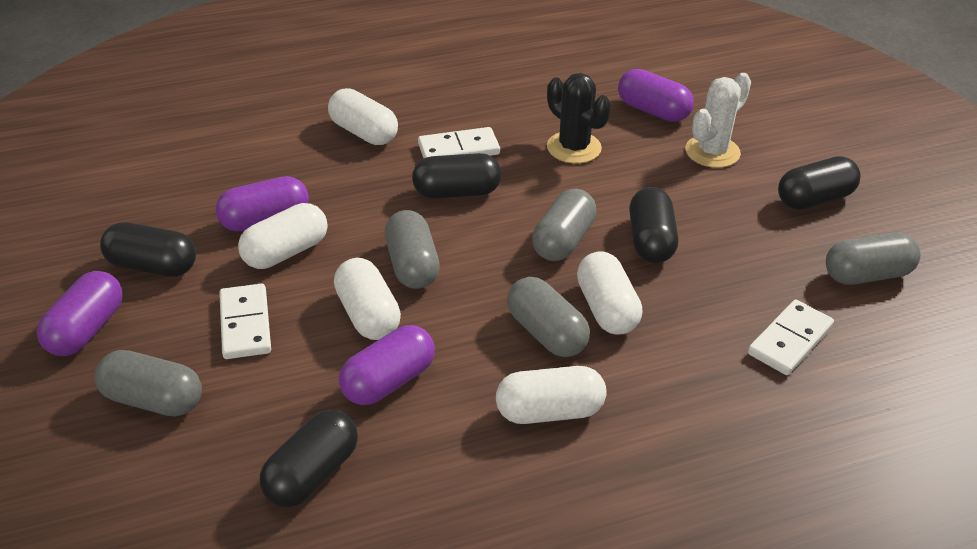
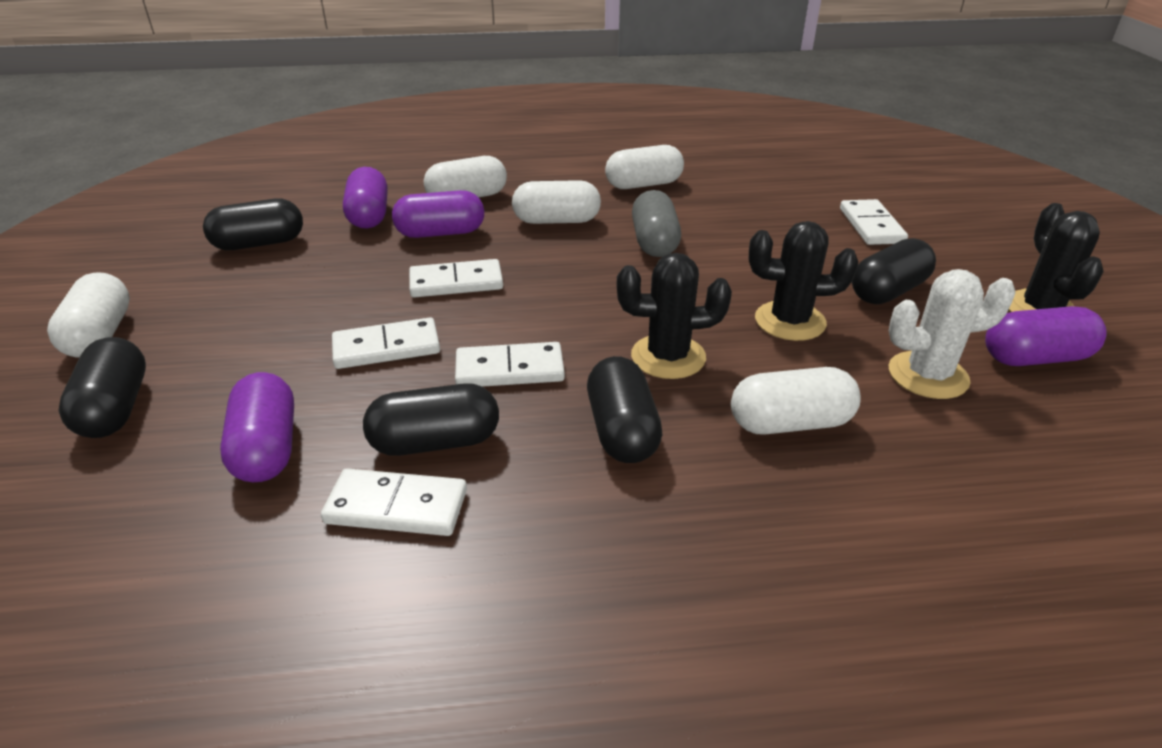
black cactus: 1 -> 3
grey capsule: 5 -> 1
white domino: 3 -> 5

